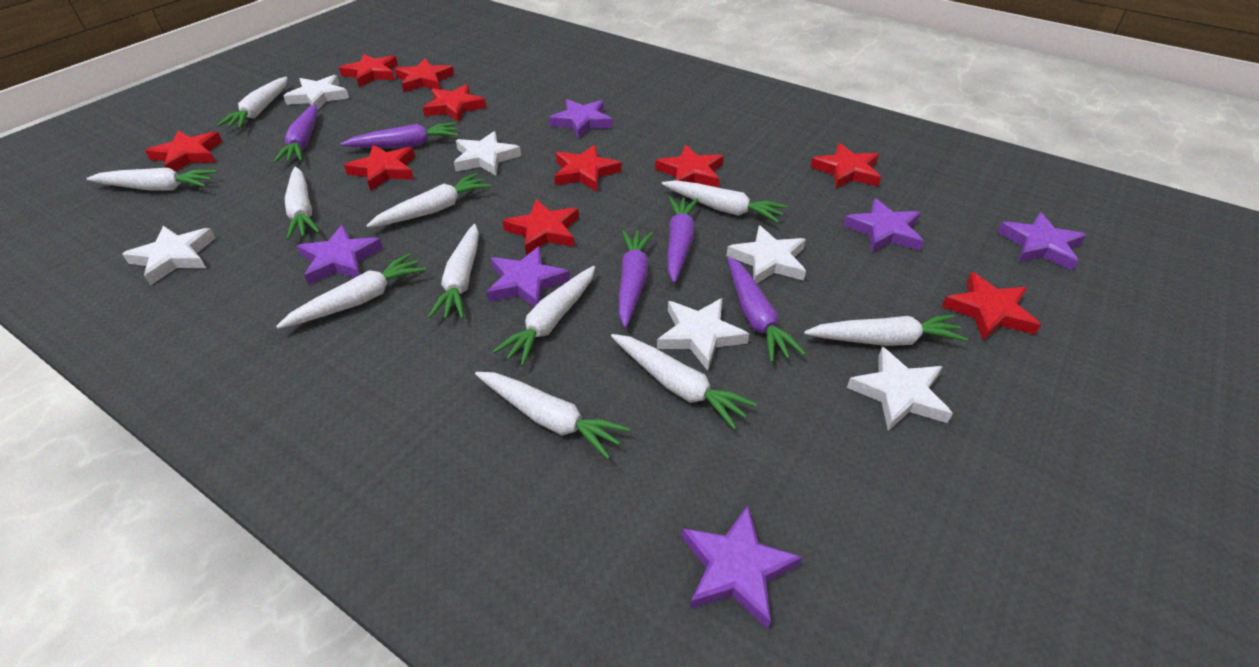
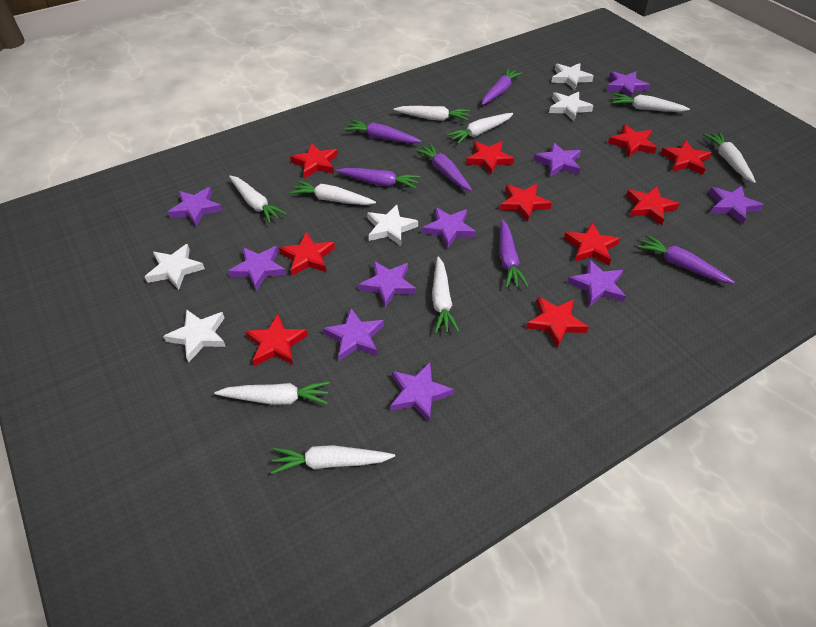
purple carrot: 5 -> 6
purple star: 6 -> 10
white carrot: 11 -> 9
white star: 6 -> 5

